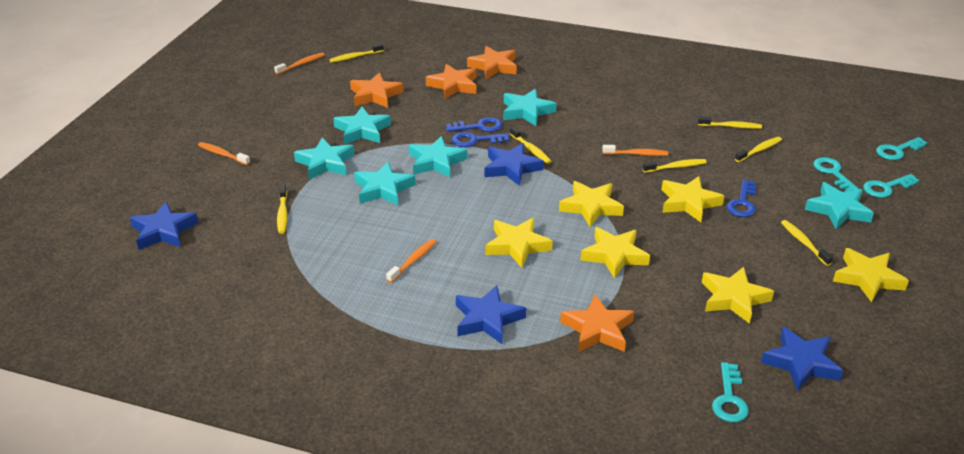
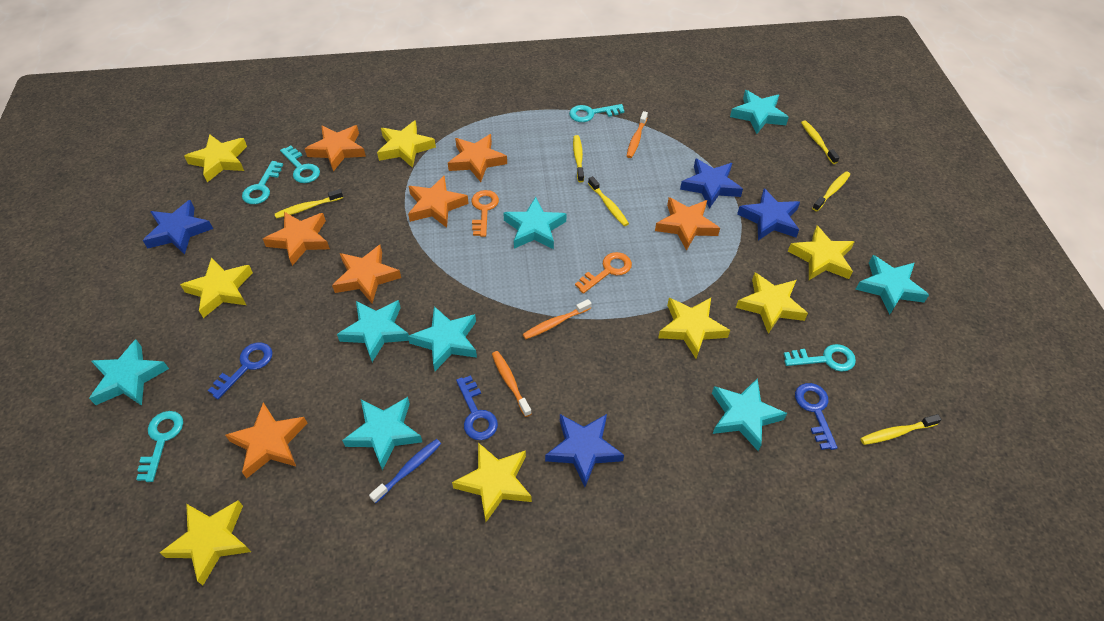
blue toothbrush: 0 -> 1
orange key: 0 -> 2
orange star: 4 -> 7
orange toothbrush: 4 -> 3
turquoise key: 4 -> 5
turquoise star: 6 -> 8
yellow star: 6 -> 8
yellow toothbrush: 7 -> 6

